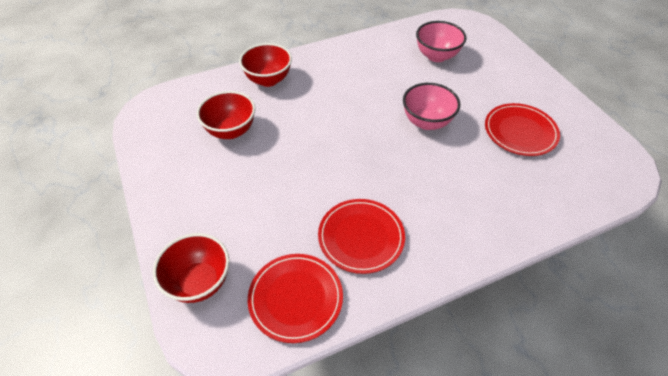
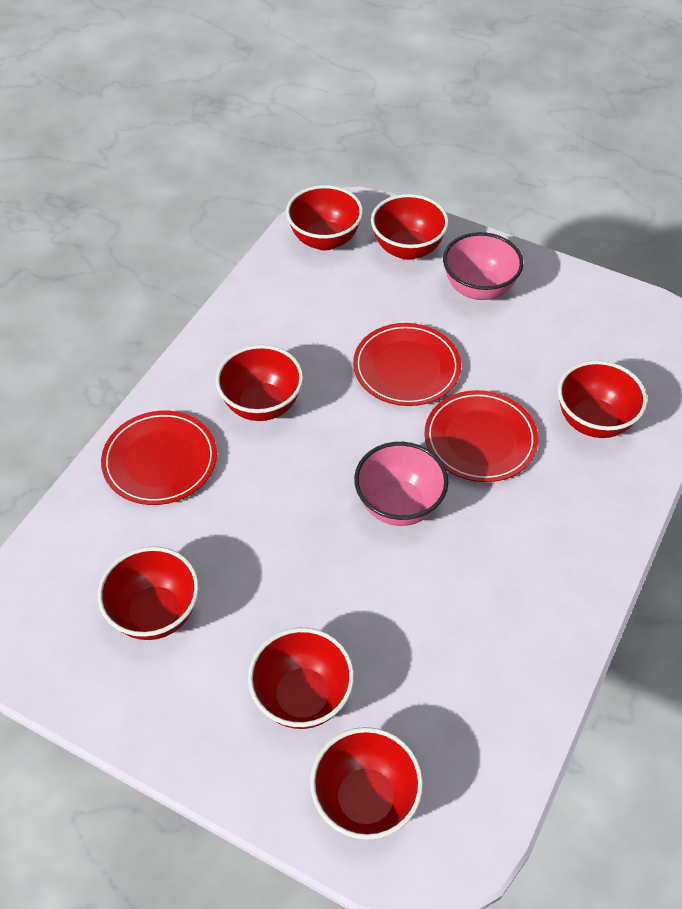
red bowl: 3 -> 7

